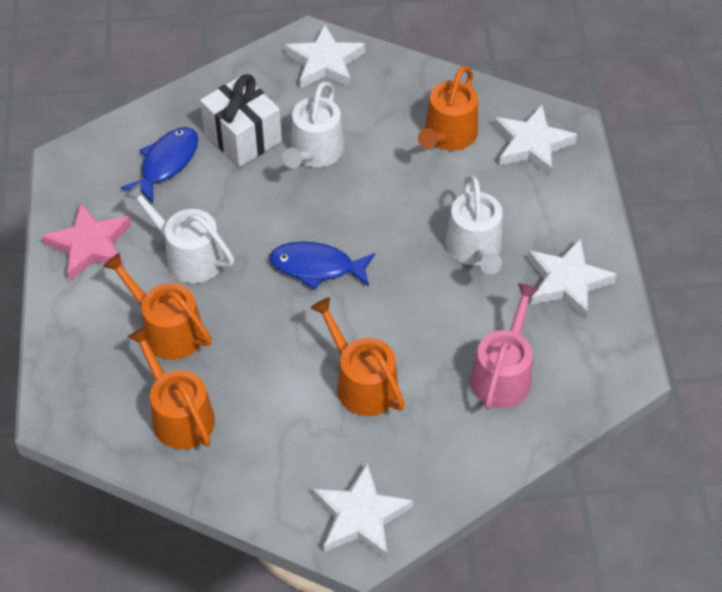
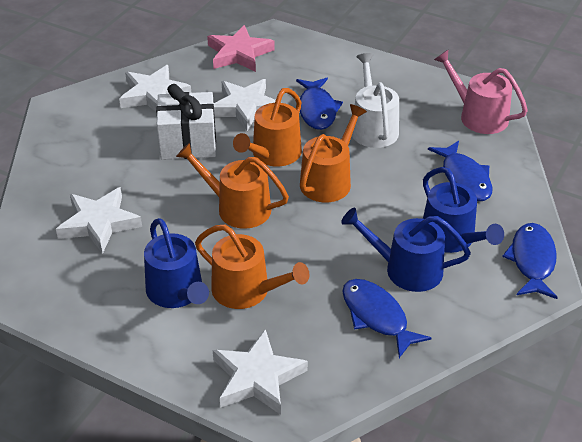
blue fish: 2 -> 4
blue watering can: 0 -> 3
white watering can: 3 -> 1

